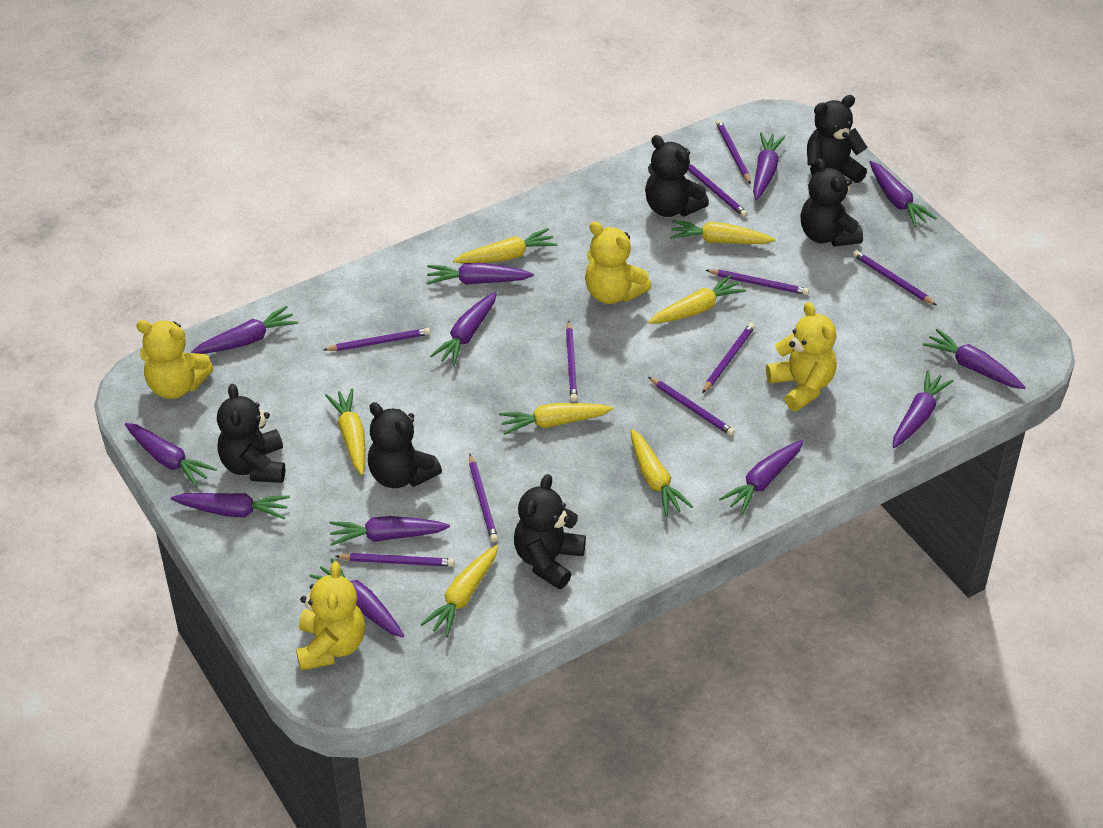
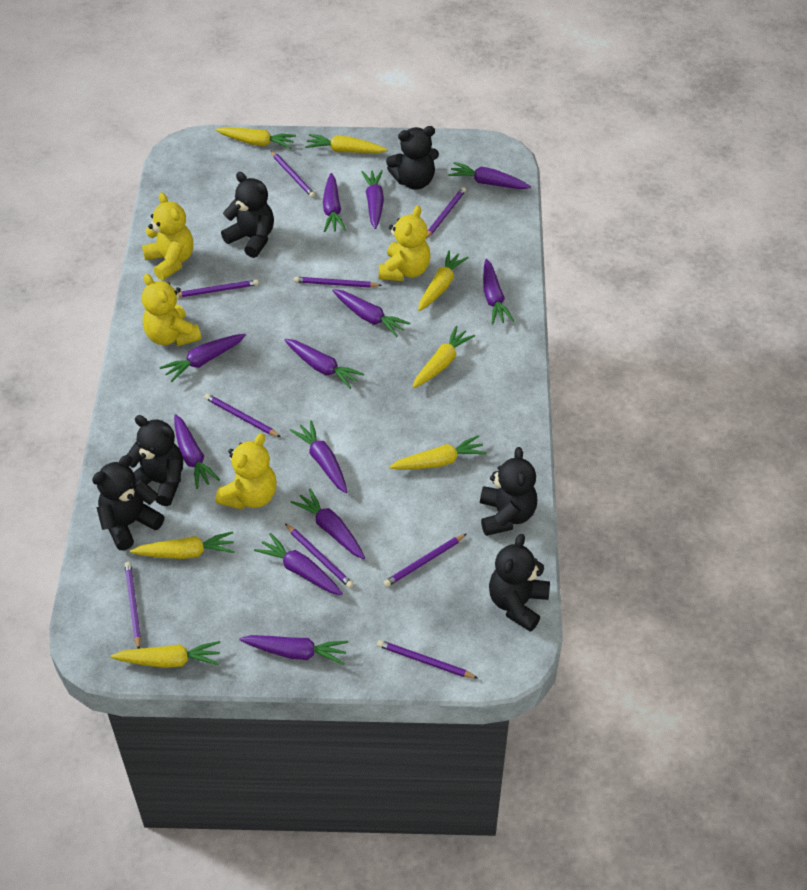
purple pencil: 10 -> 9

